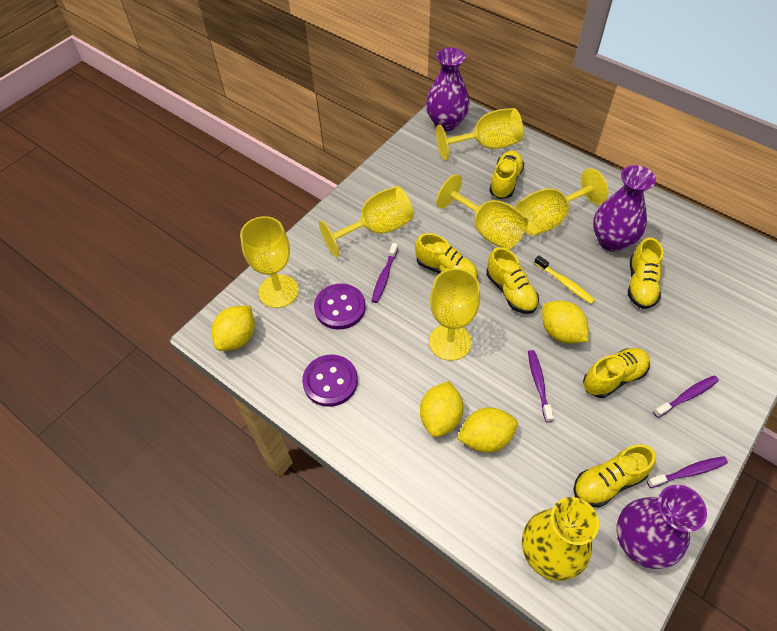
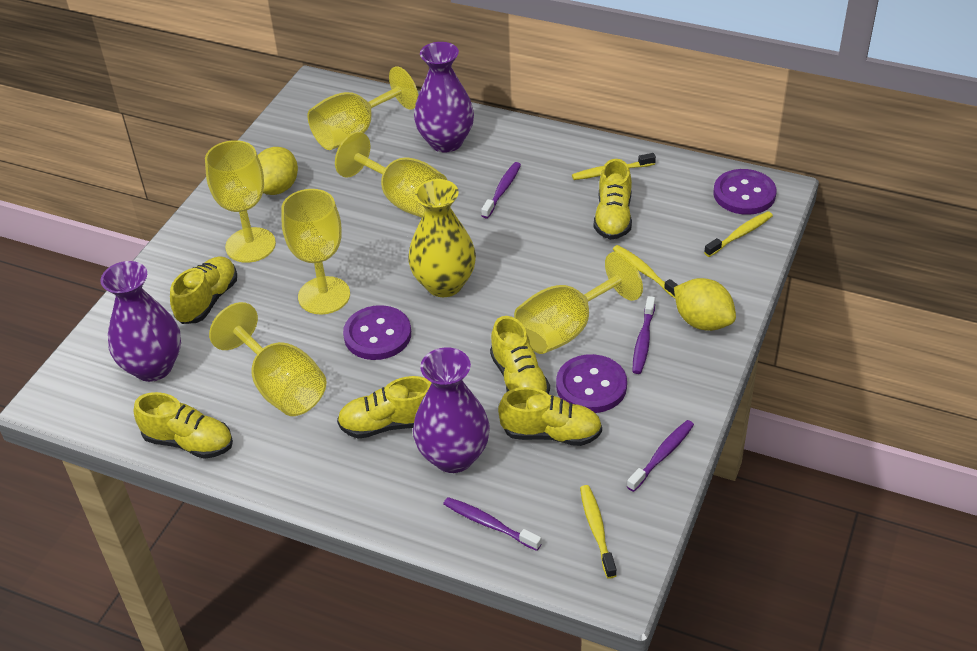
purple button: 2 -> 3
yellow lemon: 4 -> 2
yellow toothbrush: 1 -> 4

